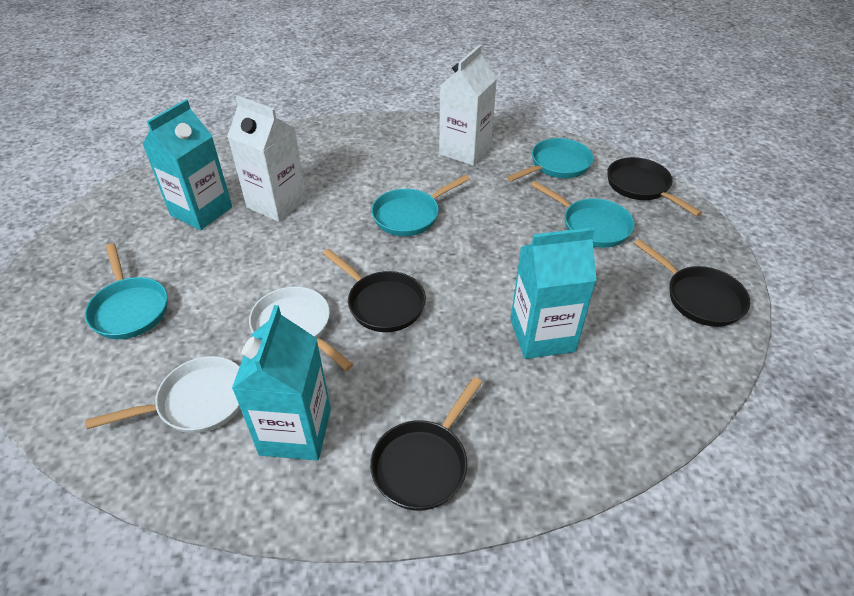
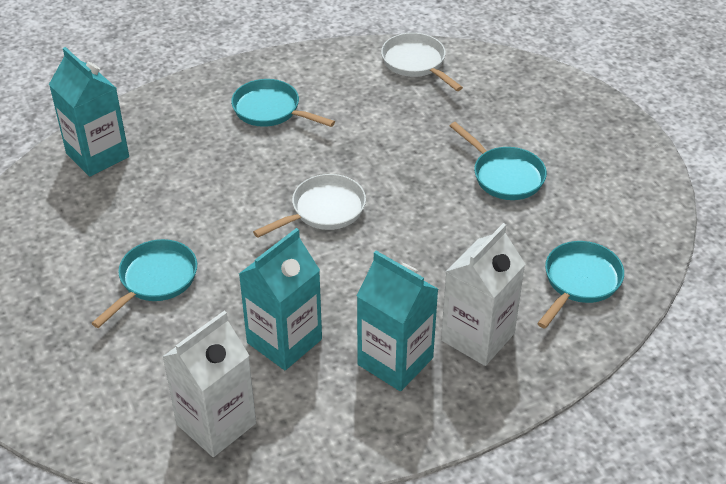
black pan: 4 -> 0

